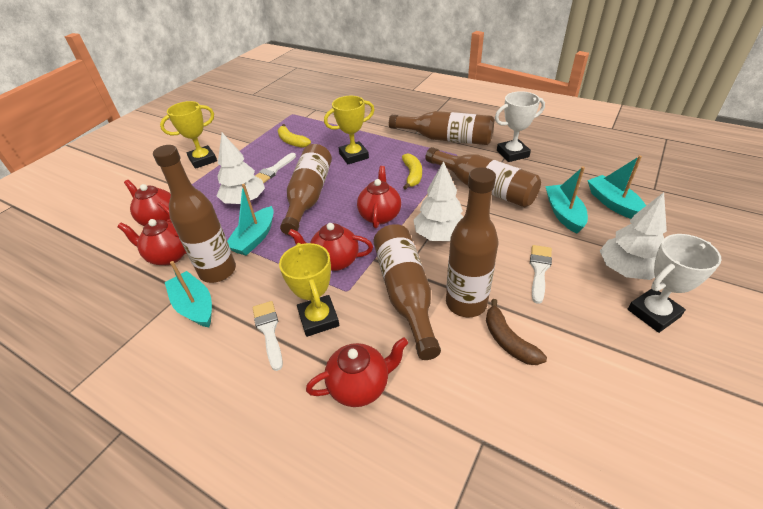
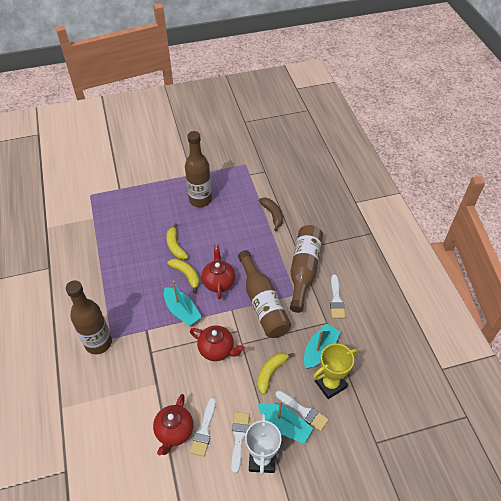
brown bottle: 6 -> 4
red teapot: 5 -> 3
turquoise boat: 4 -> 3
white brush: 3 -> 4
white tree: 3 -> 0
white trophy: 2 -> 1
yellow banana: 2 -> 3
yellow trophy: 3 -> 1

